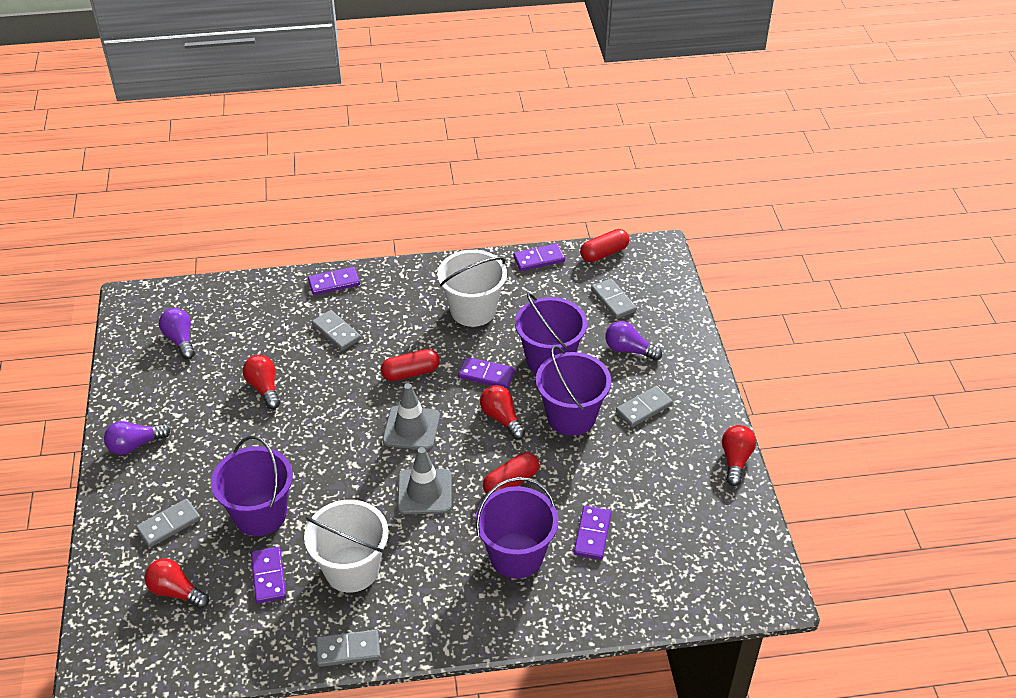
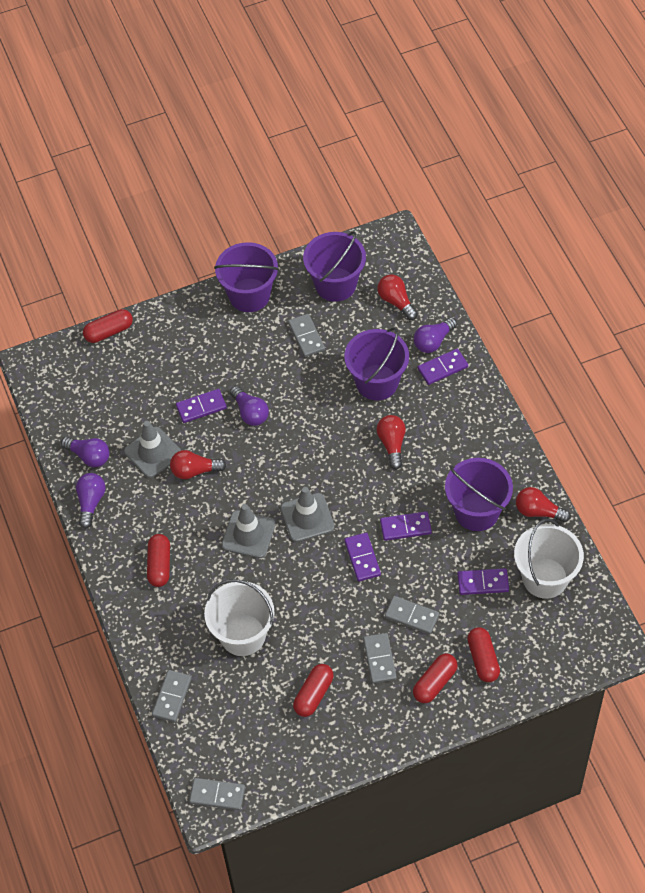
grey traffic cone: 2 -> 3
purple light bulb: 3 -> 4
red capsule: 3 -> 5

